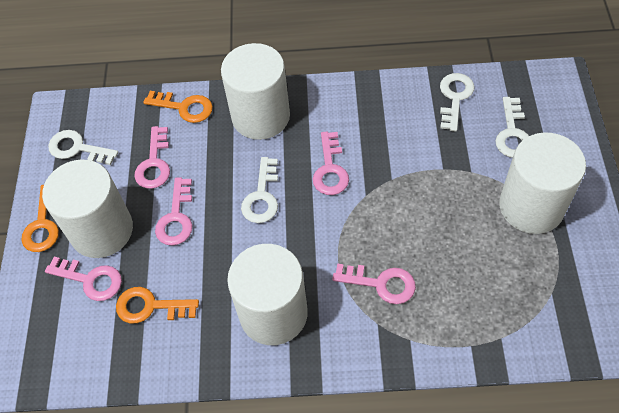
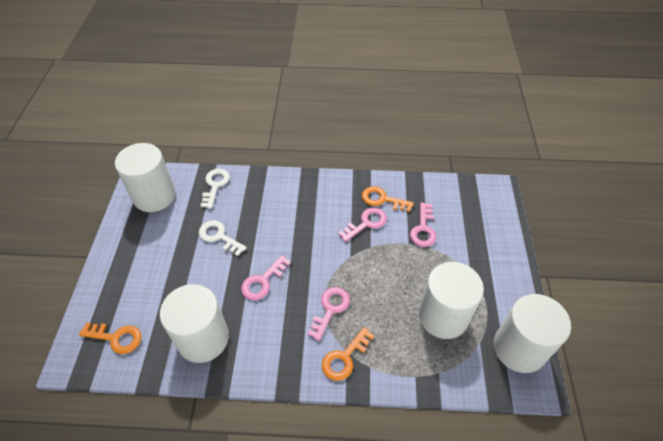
pink key: 5 -> 4
white key: 4 -> 2

